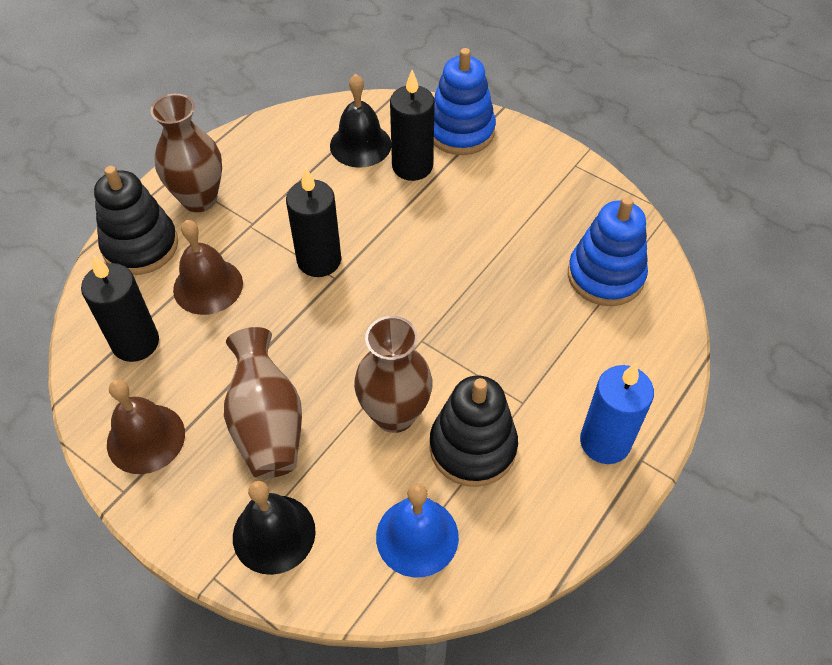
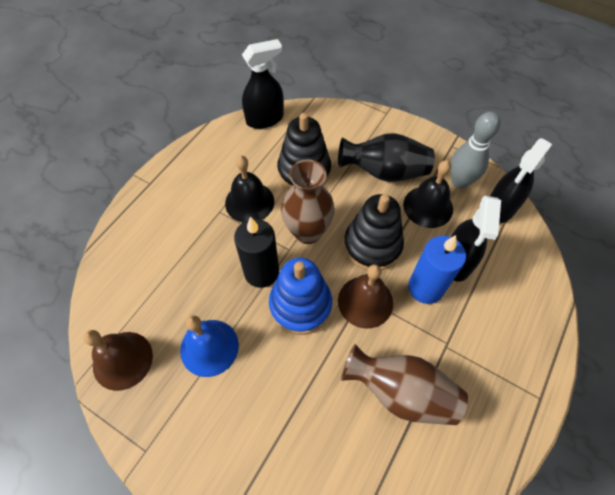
black candle: 3 -> 1
black spray bottle: 0 -> 3
black vase: 0 -> 1
blue stacking toy: 2 -> 1
brown vase: 3 -> 2
grey bowling pin: 0 -> 1

